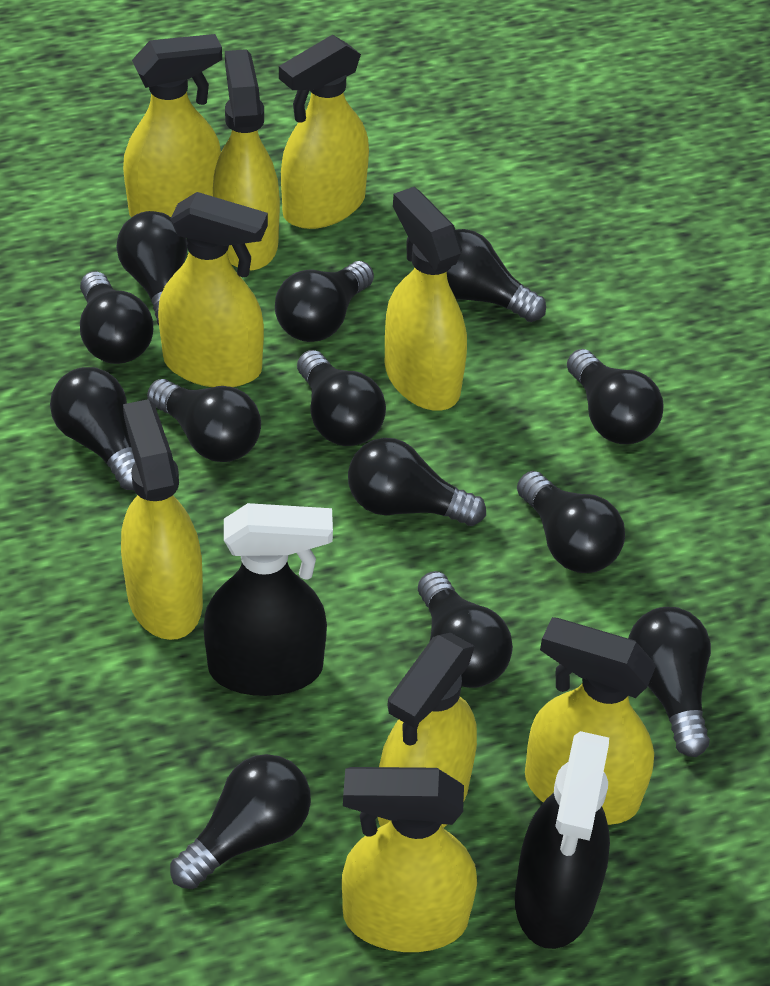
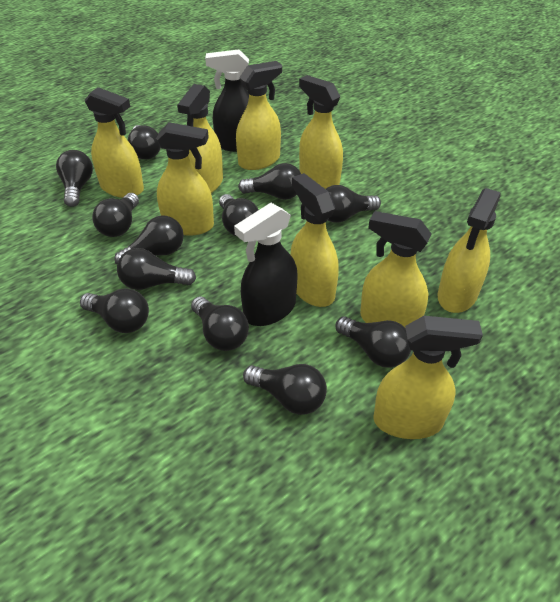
black light bulb: 13 -> 12

